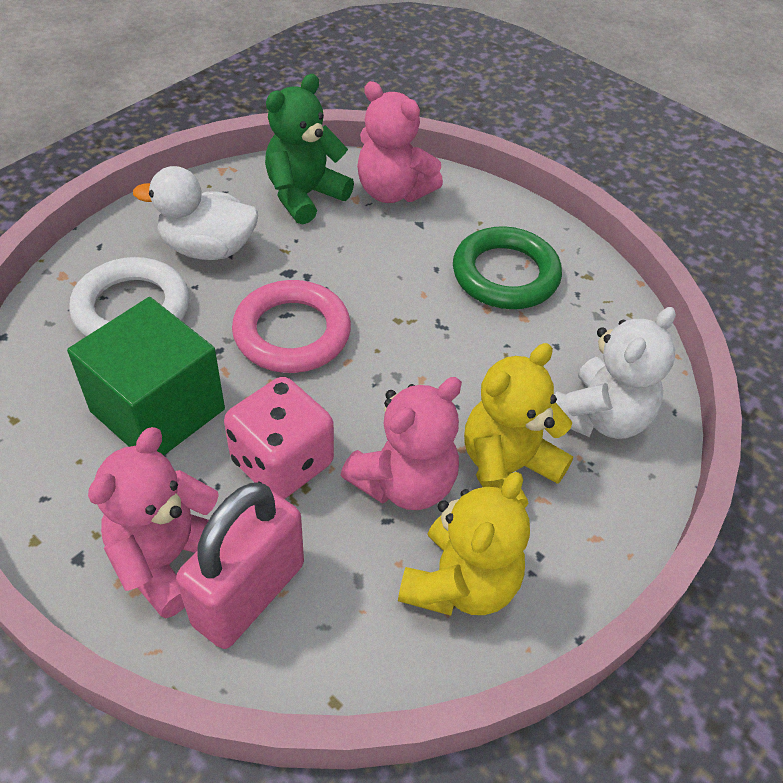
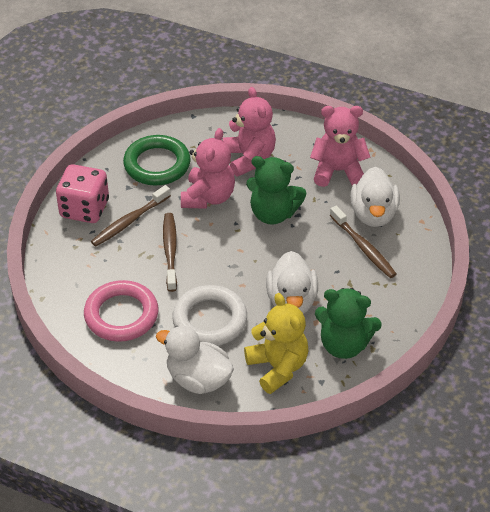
brown toothbrush: 0 -> 3
green cube: 1 -> 0
green teddy bear: 1 -> 2
pink padlock: 1 -> 0
white duck: 1 -> 3
white teddy bear: 1 -> 0
yellow teddy bear: 2 -> 1

